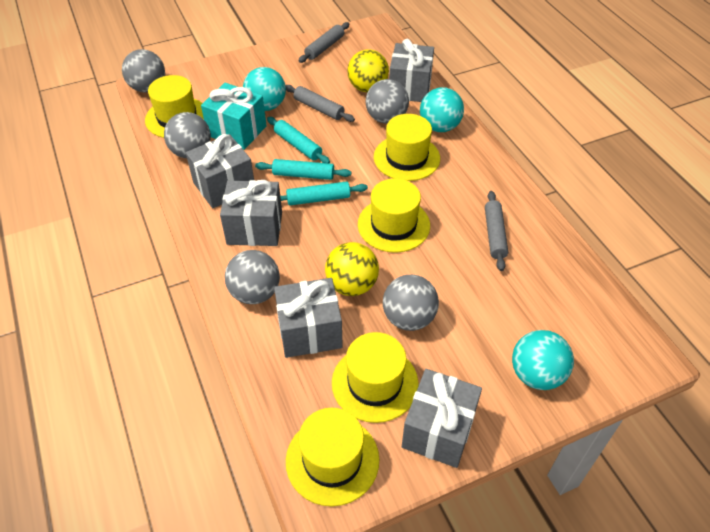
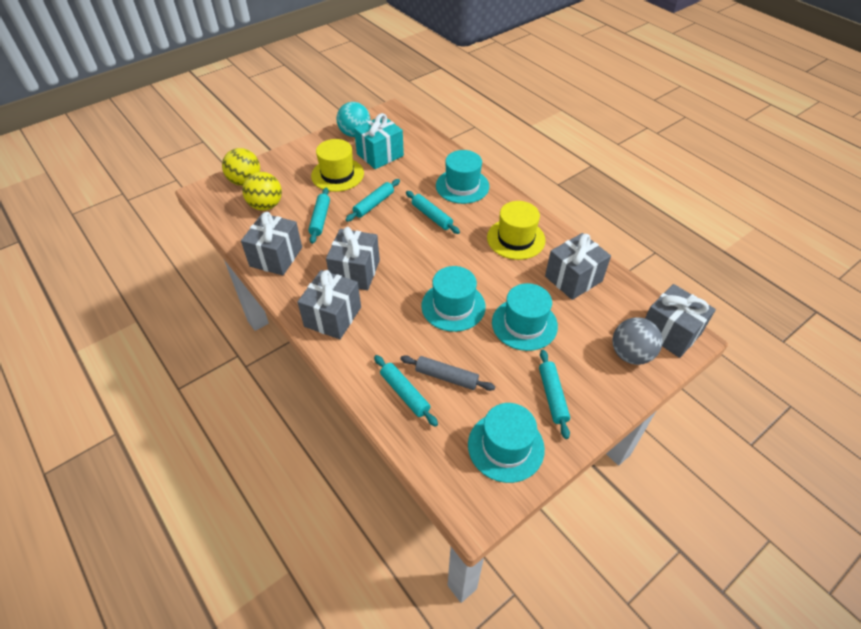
grey ball: 5 -> 1
grey rolling pin: 3 -> 1
turquoise ball: 3 -> 1
turquoise hat: 0 -> 4
turquoise rolling pin: 3 -> 5
yellow hat: 5 -> 2

